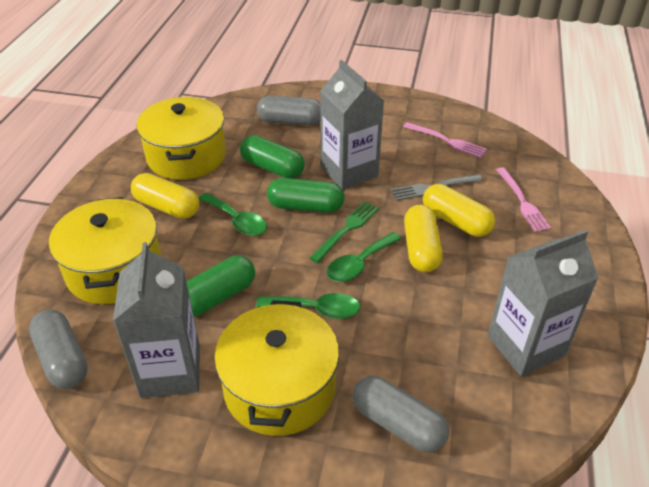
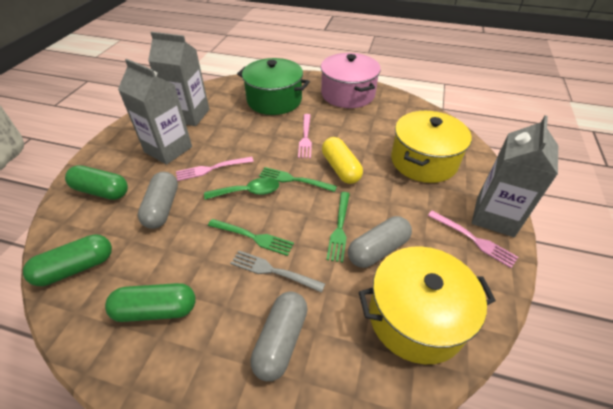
green fork: 1 -> 3
green pot: 0 -> 1
green spoon: 3 -> 1
pink fork: 2 -> 3
pink pot: 0 -> 1
yellow capsule: 3 -> 1
yellow pot: 3 -> 2

